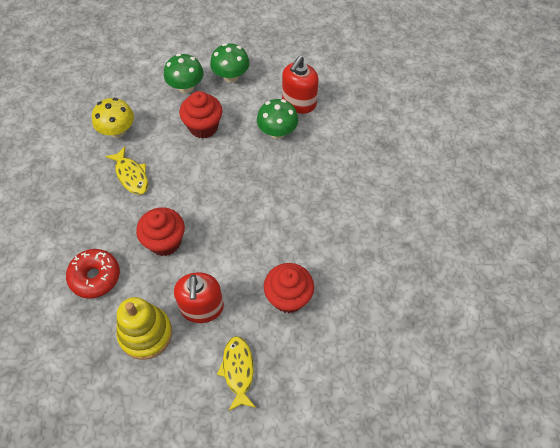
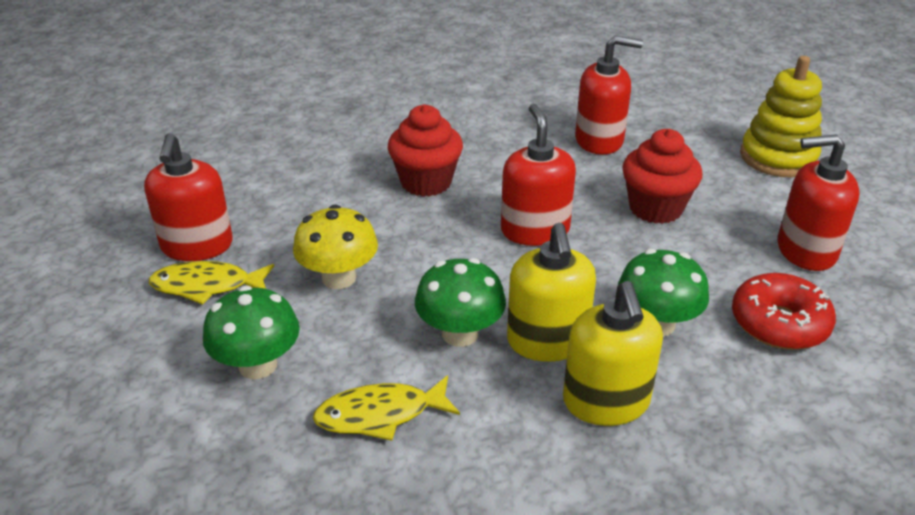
red cupcake: 3 -> 2
red soap dispenser: 2 -> 4
yellow soap dispenser: 0 -> 2

